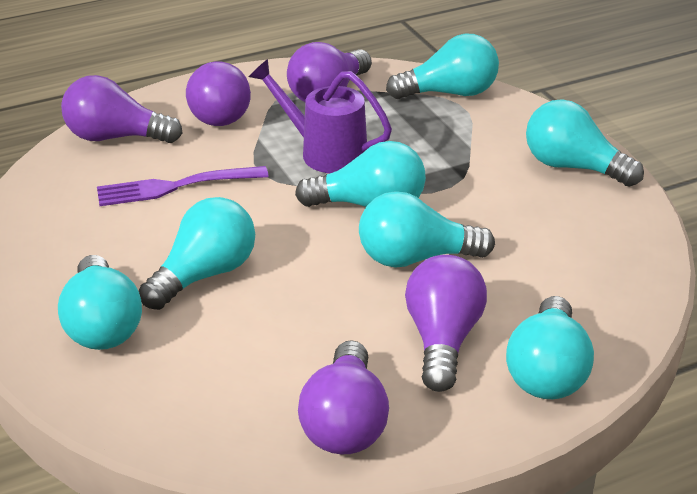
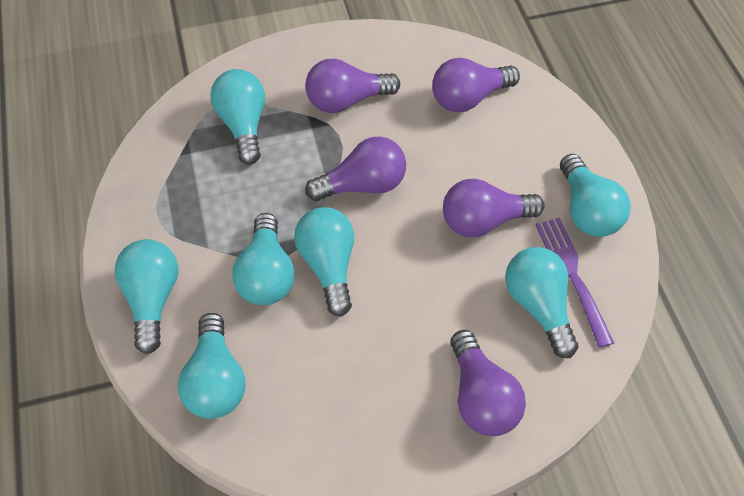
purple watering can: 1 -> 0

